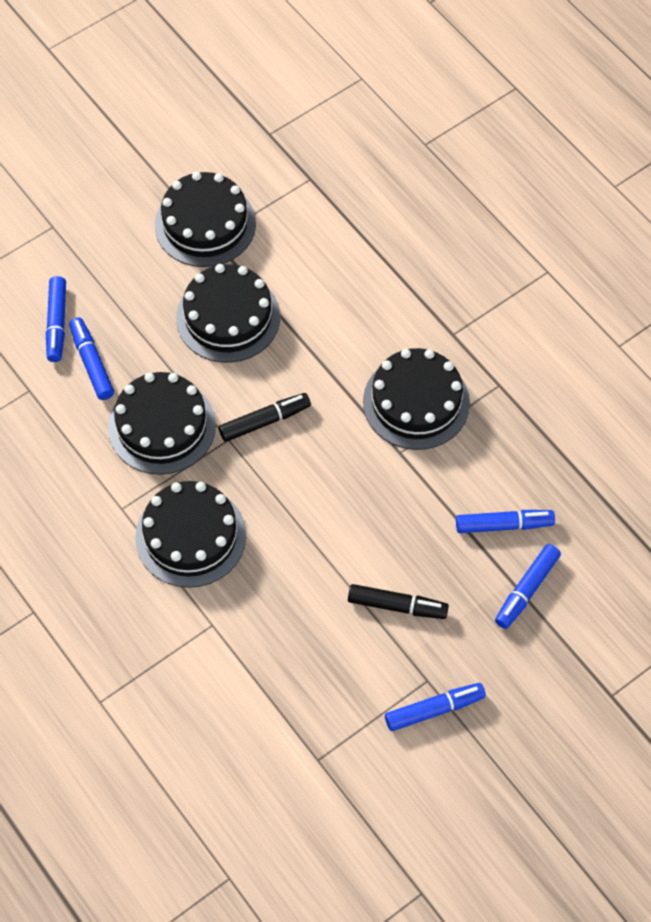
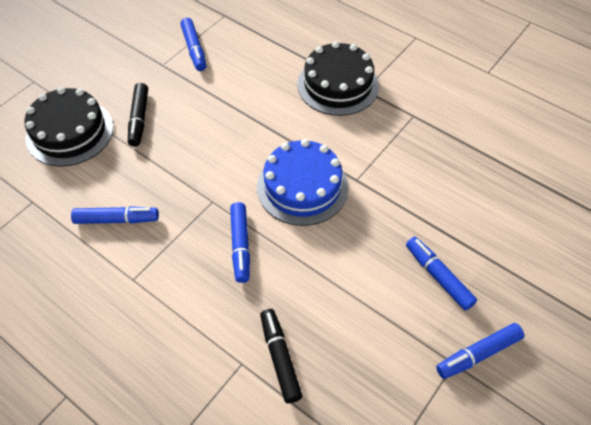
black cake: 5 -> 2
blue cake: 0 -> 1

